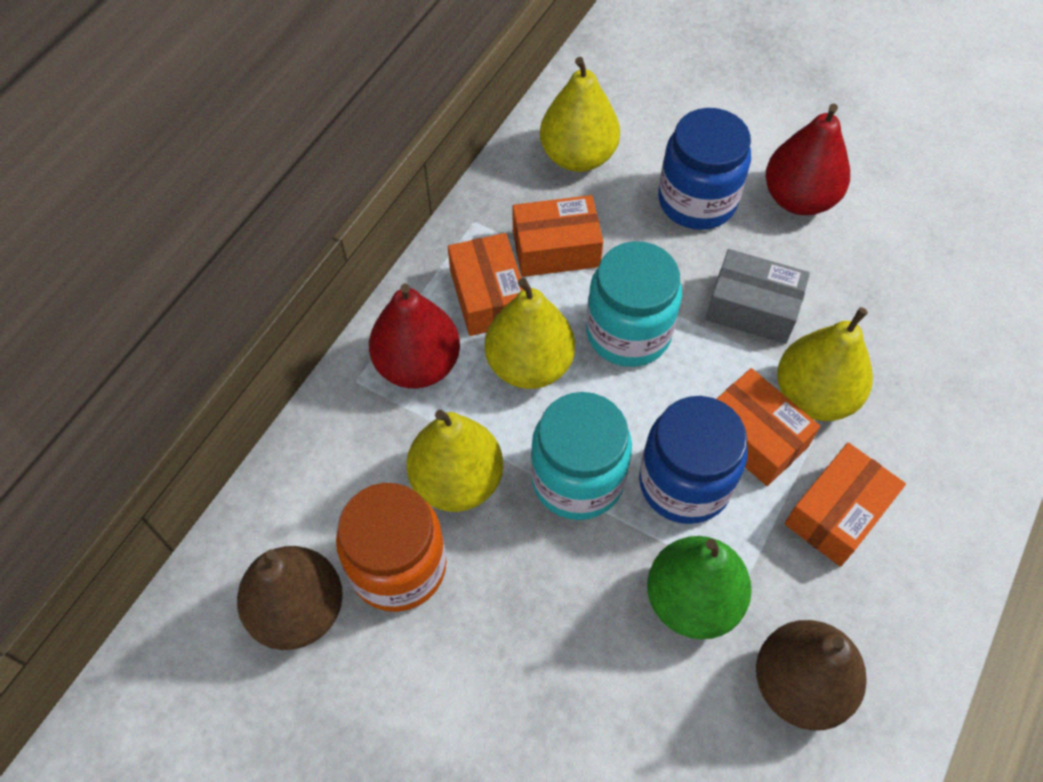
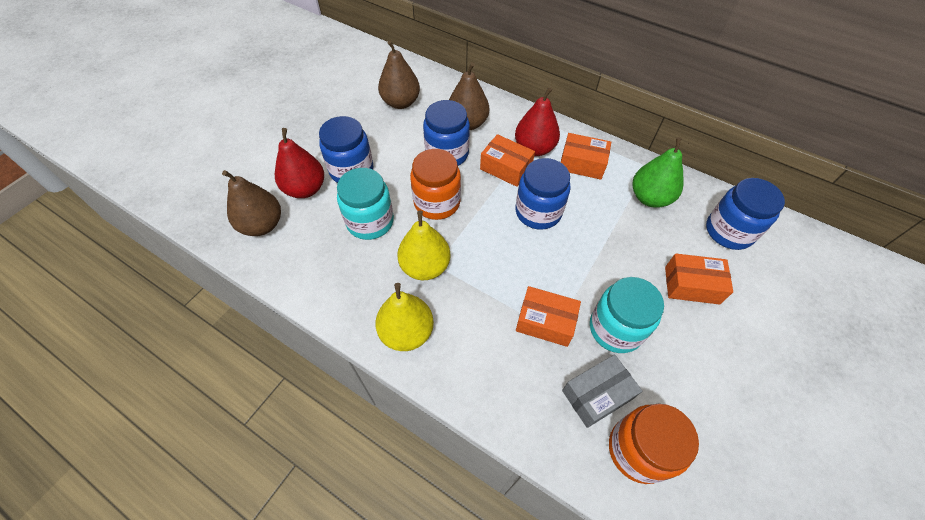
blue jar: 2 -> 4
brown pear: 2 -> 3
orange jar: 1 -> 2
yellow pear: 4 -> 2

